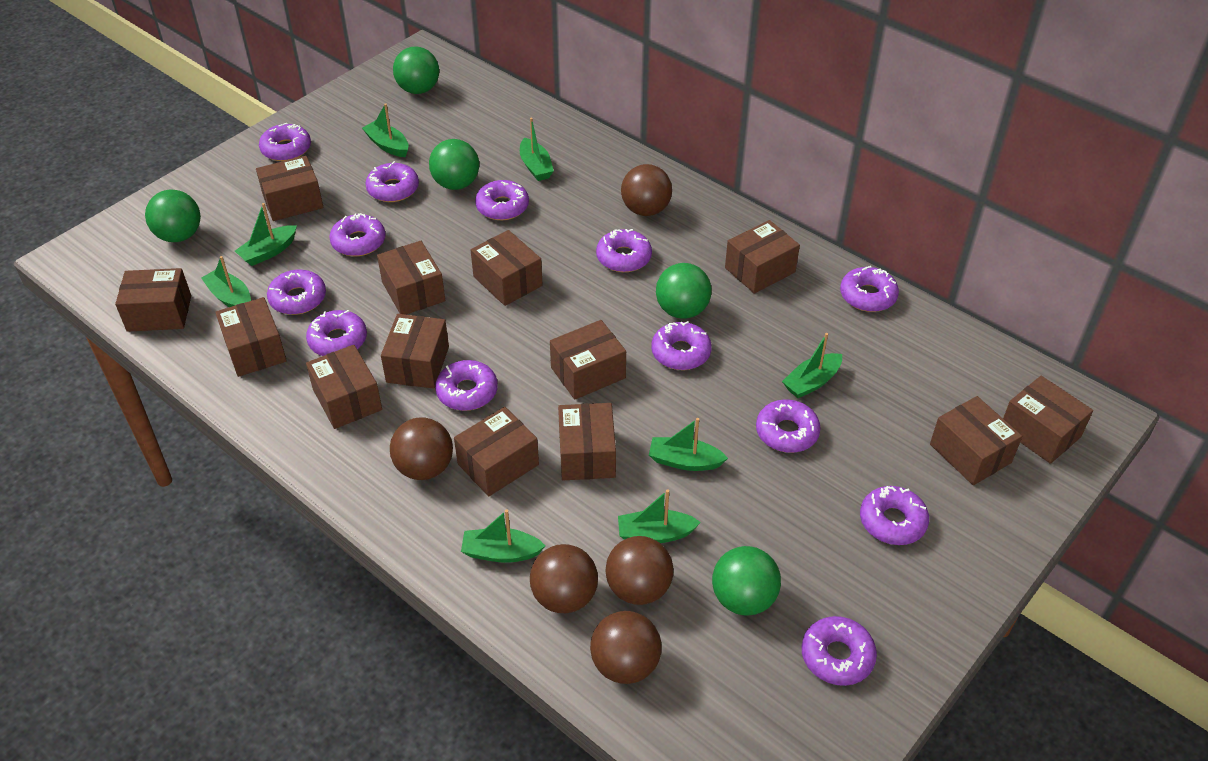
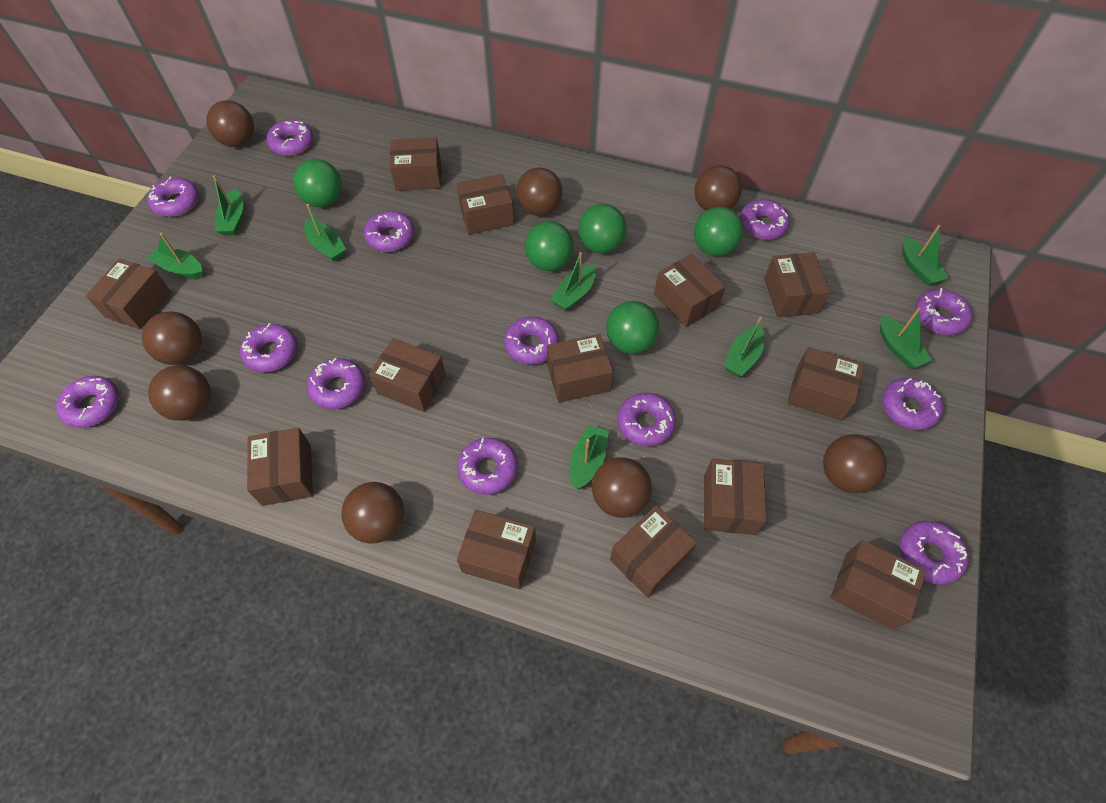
brown ball: 5 -> 8

